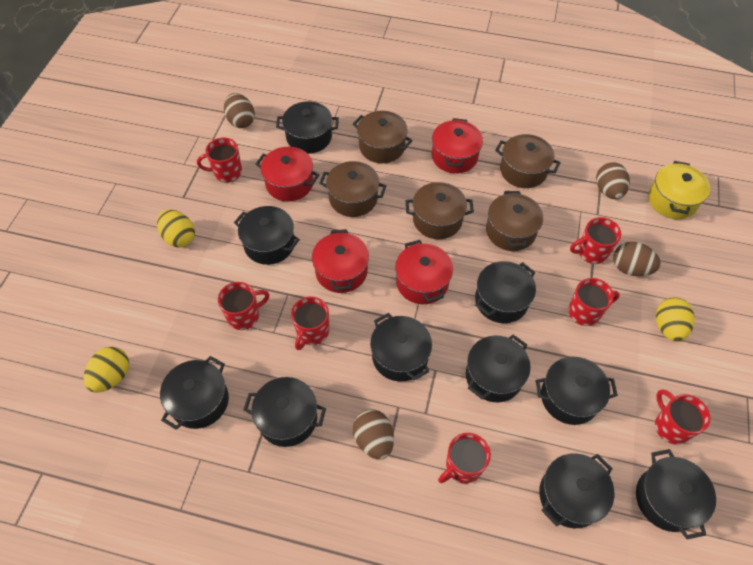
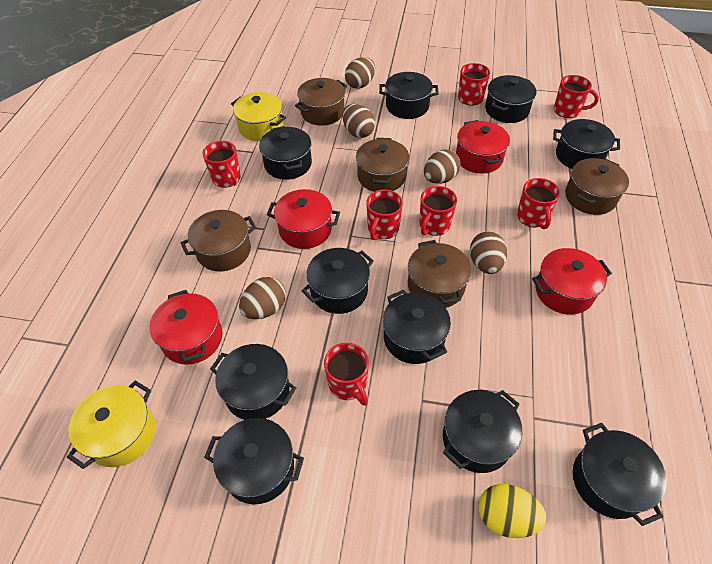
brown egg: 4 -> 5
yellow egg: 3 -> 1
yellow pot: 1 -> 2

